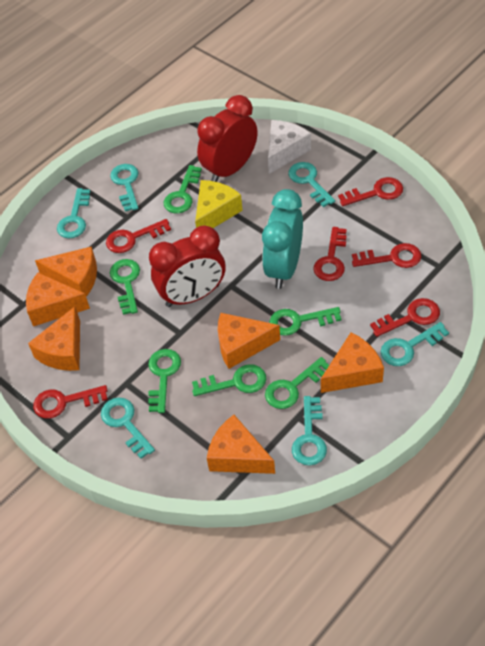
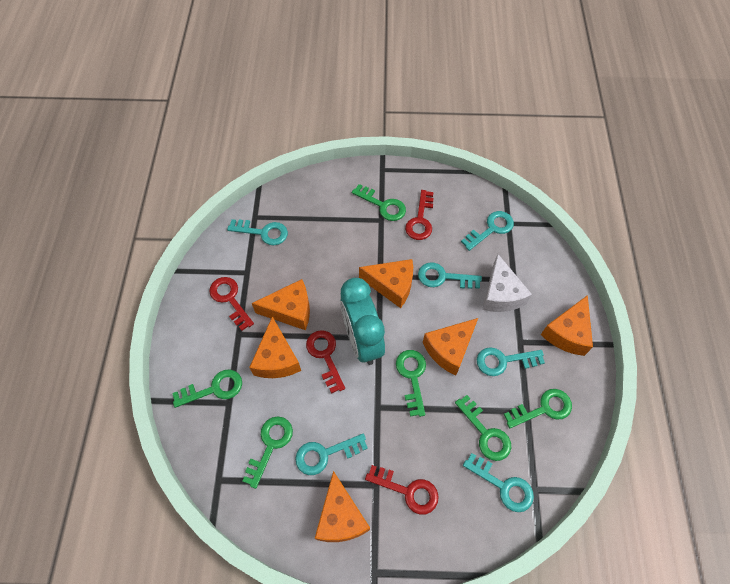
red clock: 2 -> 0
red key: 6 -> 4
yellow cheese: 1 -> 0

